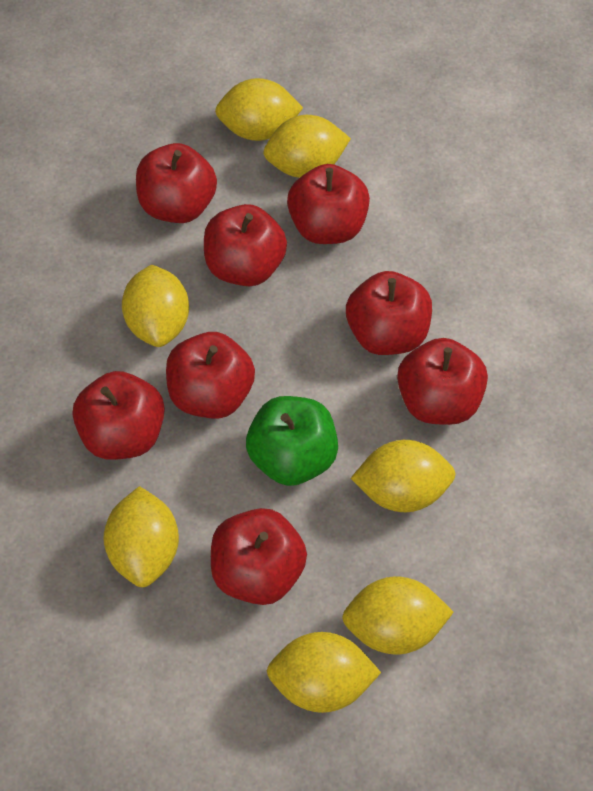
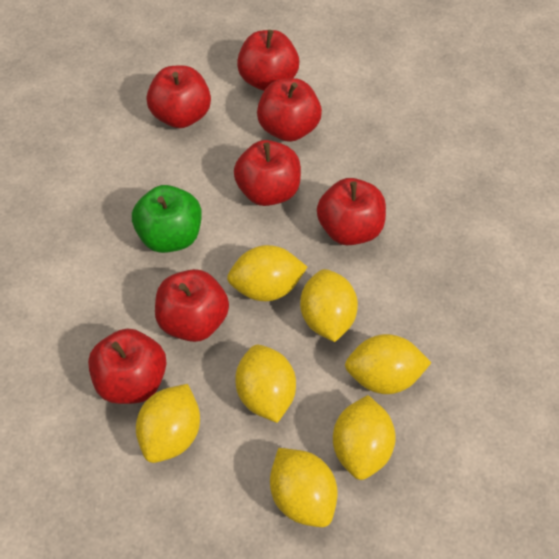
red apple: 8 -> 7

